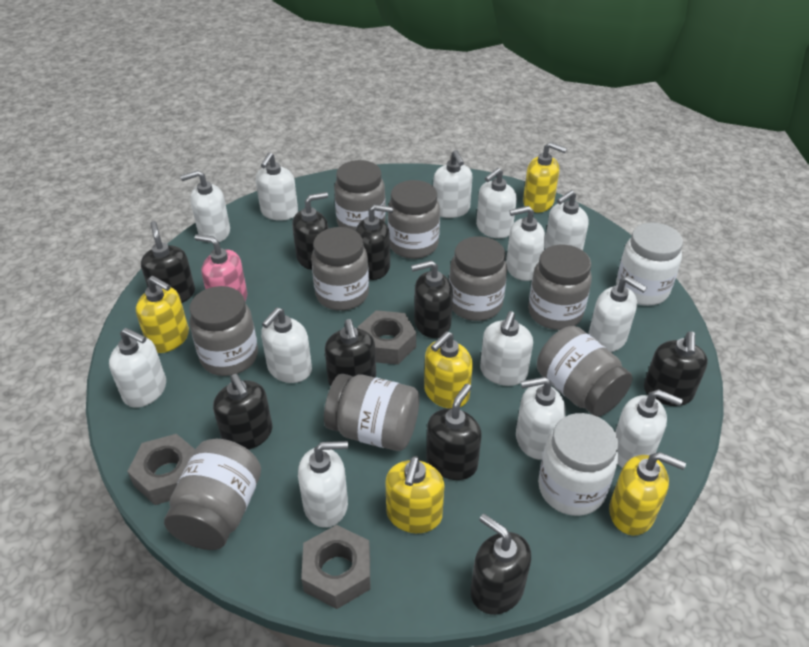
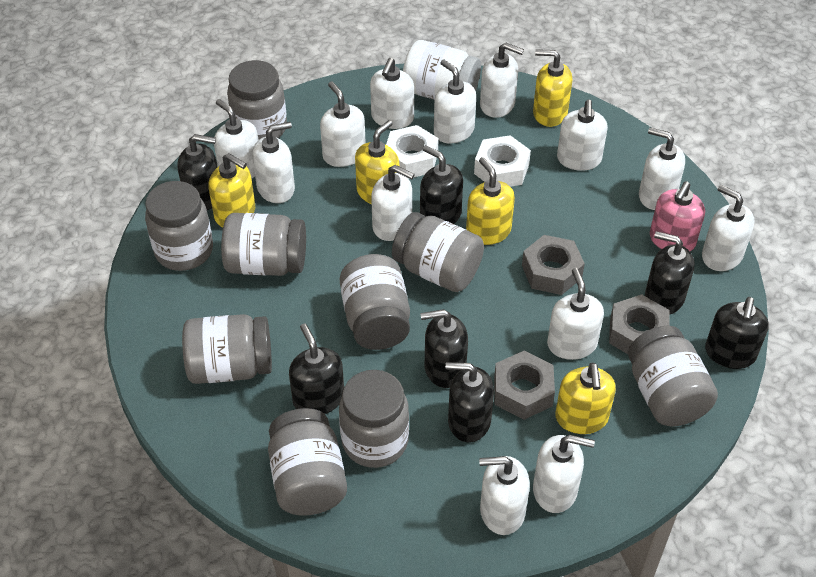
black soap dispenser: 9 -> 7
white jar: 2 -> 1
white nut: 0 -> 2

